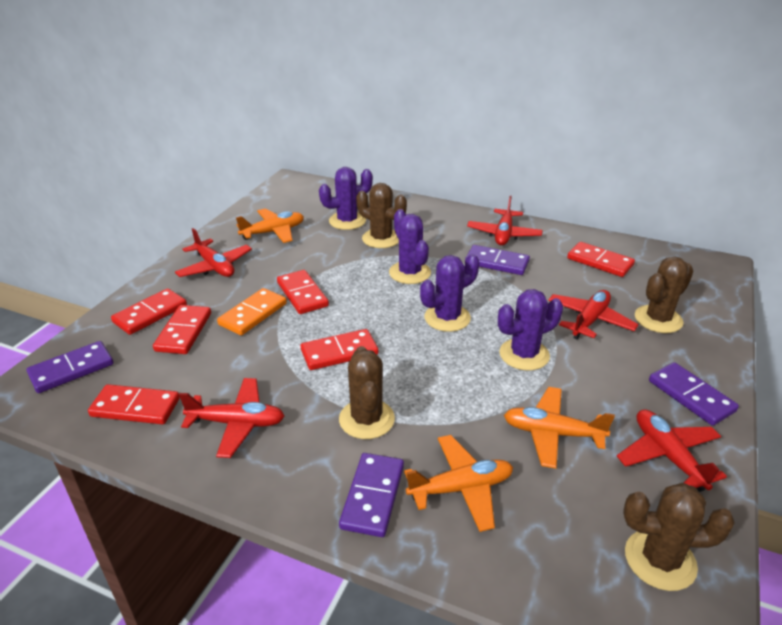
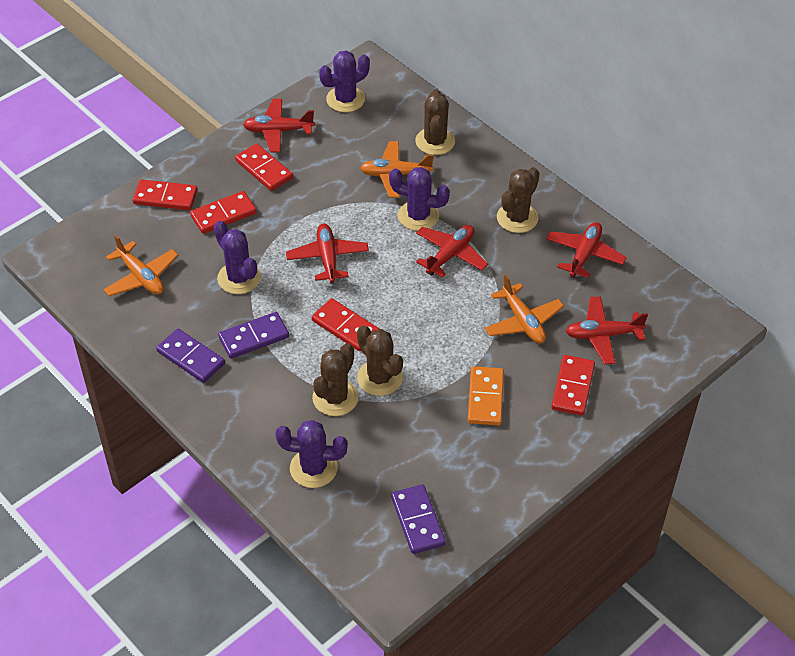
purple domino: 4 -> 3
red domino: 6 -> 5

